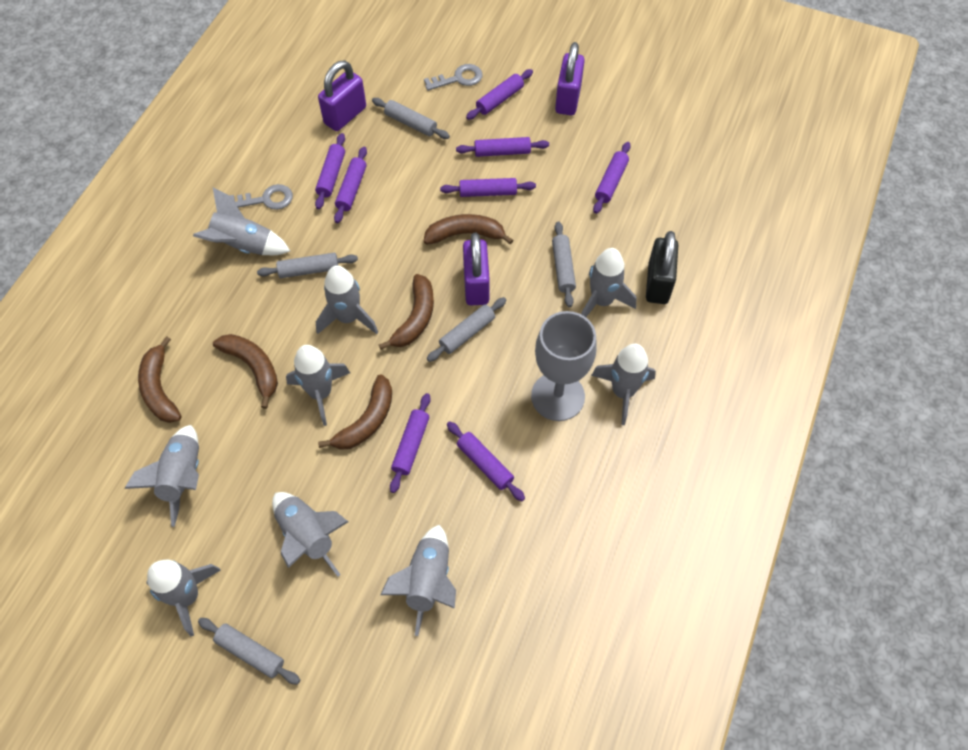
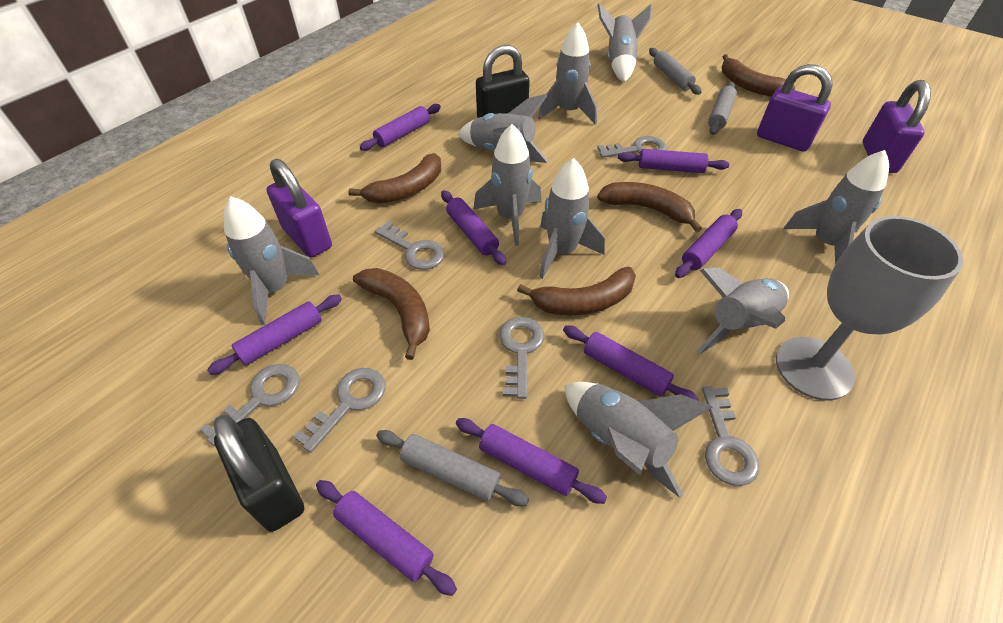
black padlock: 1 -> 2
grey key: 2 -> 6
grey rolling pin: 5 -> 3

